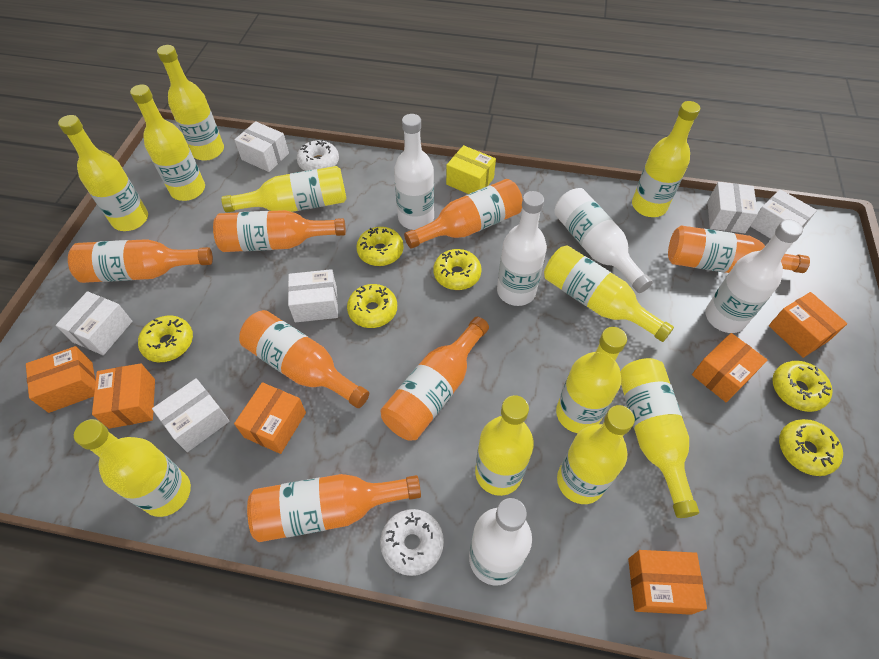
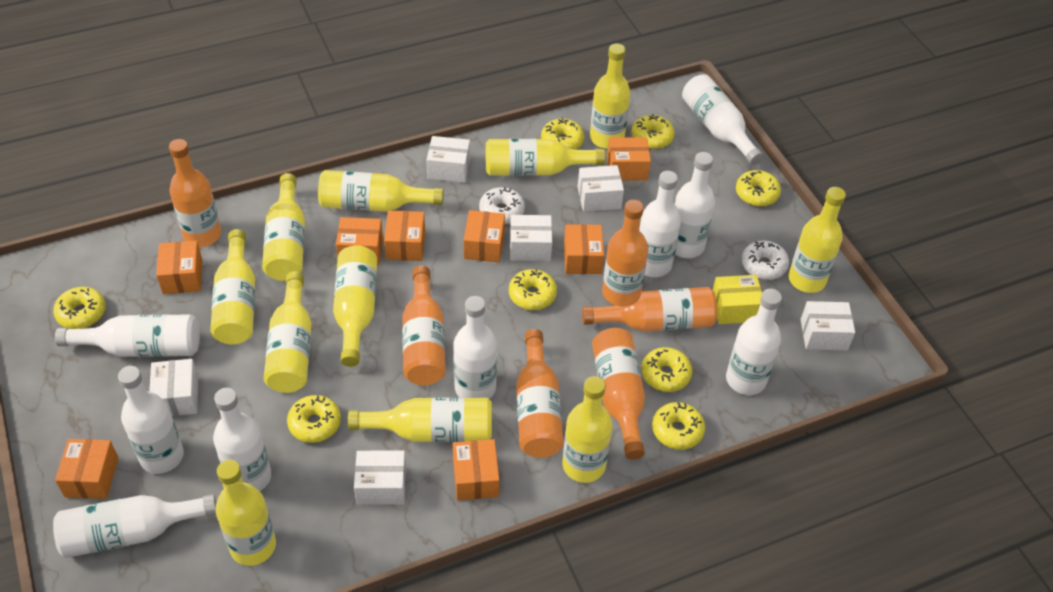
orange bottle: 7 -> 6
orange box: 6 -> 8
white bottle: 5 -> 9
yellow donut: 6 -> 8

